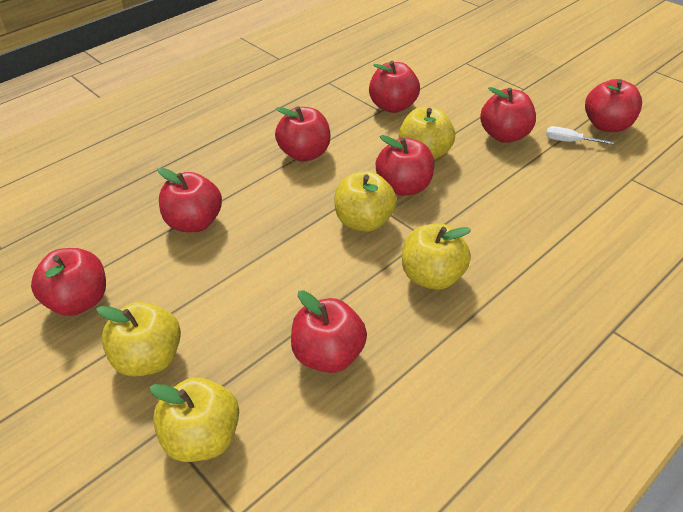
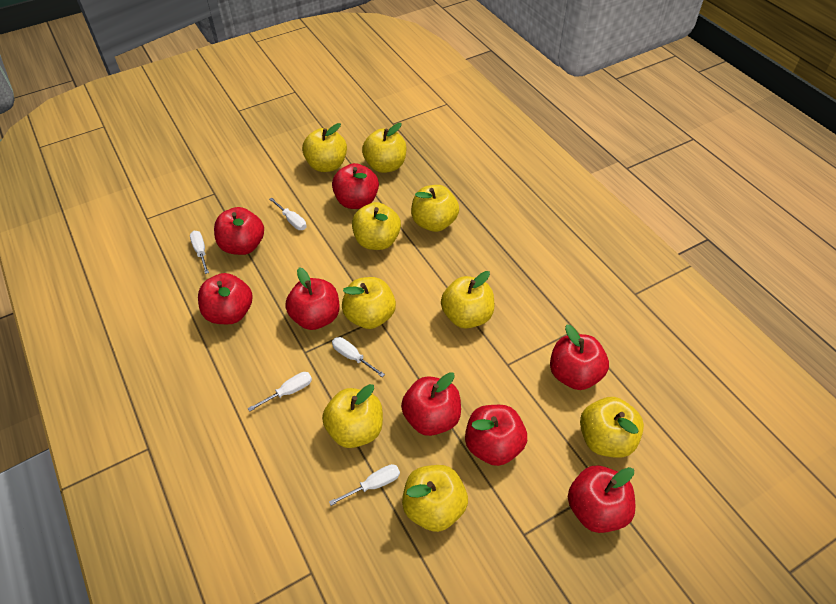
white screwdriver: 1 -> 5
yellow apple: 5 -> 9

